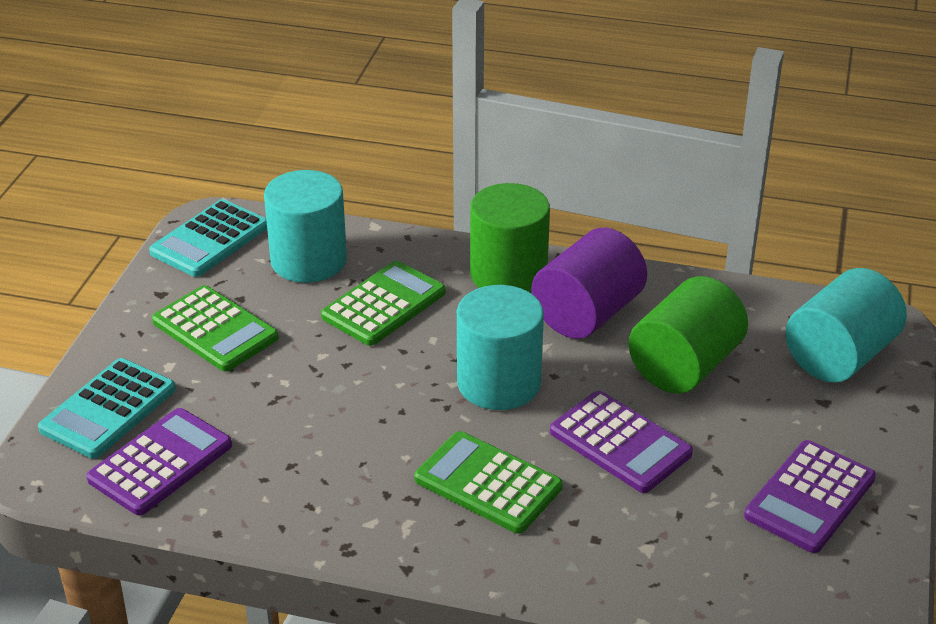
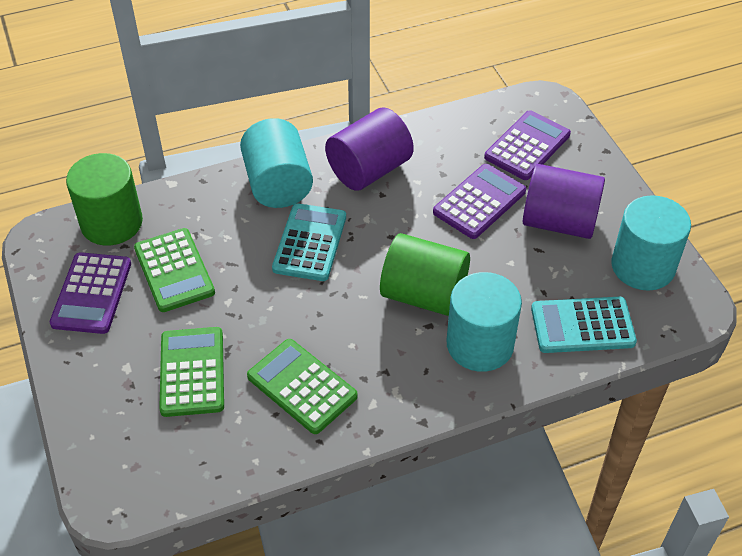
purple cylinder: 1 -> 2

